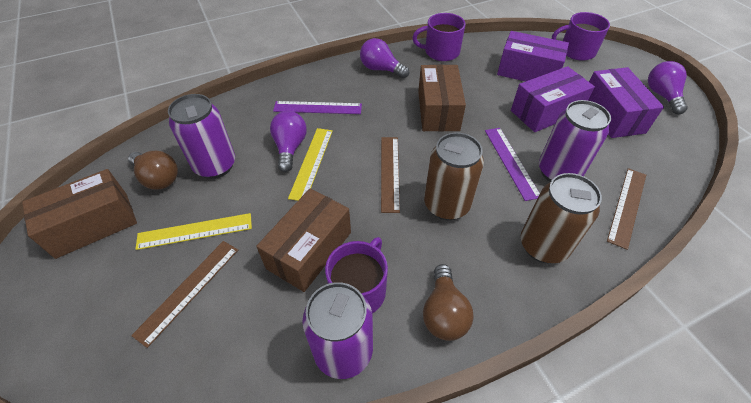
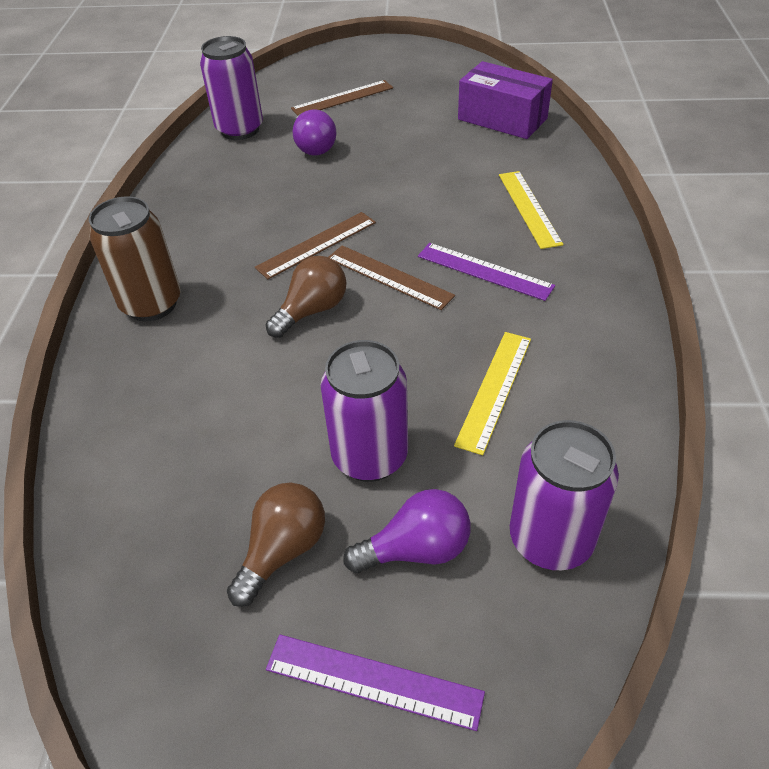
brown box: 3 -> 0
brown can: 2 -> 1
purple box: 3 -> 1
purple light bulb: 3 -> 2
purple mug: 3 -> 0

